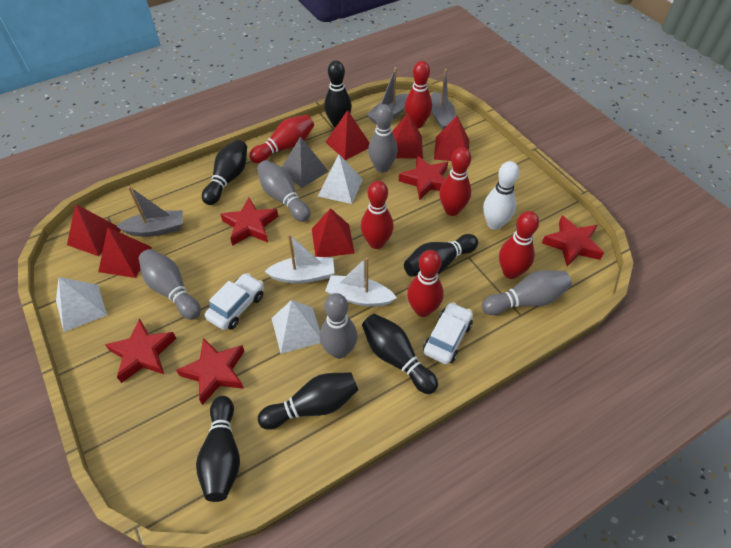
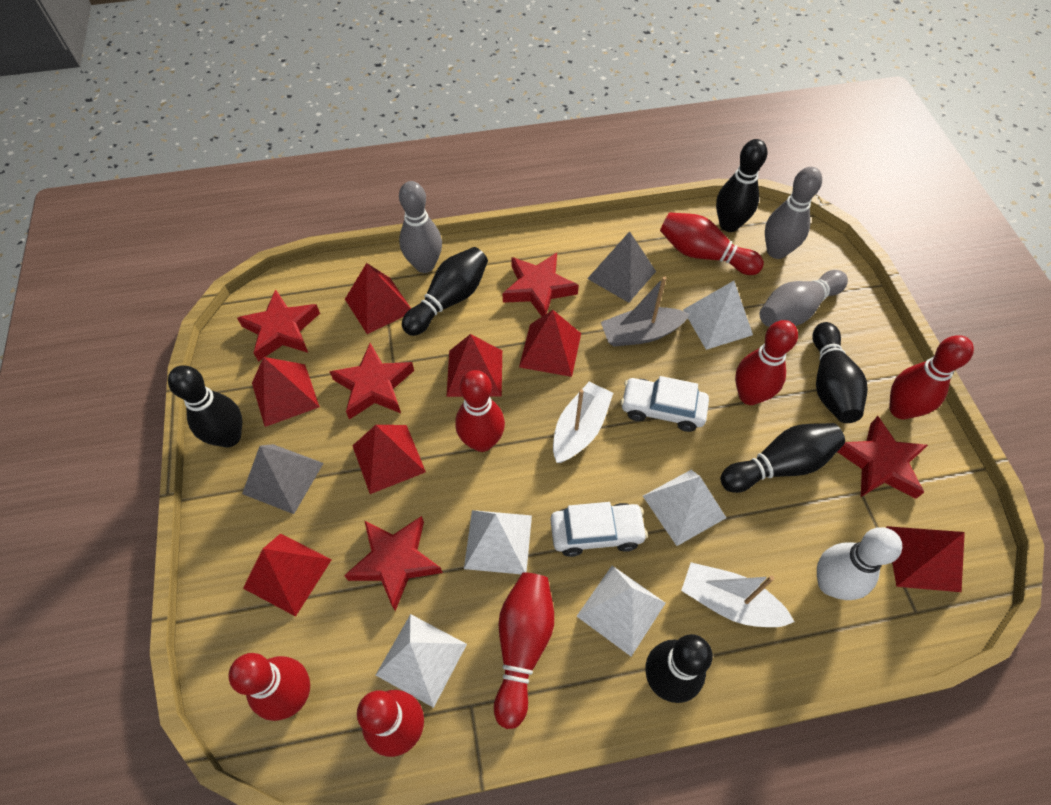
grey boat: 3 -> 1
grey bowling pin: 5 -> 3
grey pyramid: 1 -> 2
red bowling pin: 6 -> 7
red pyramid: 6 -> 7
white pyramid: 3 -> 5

